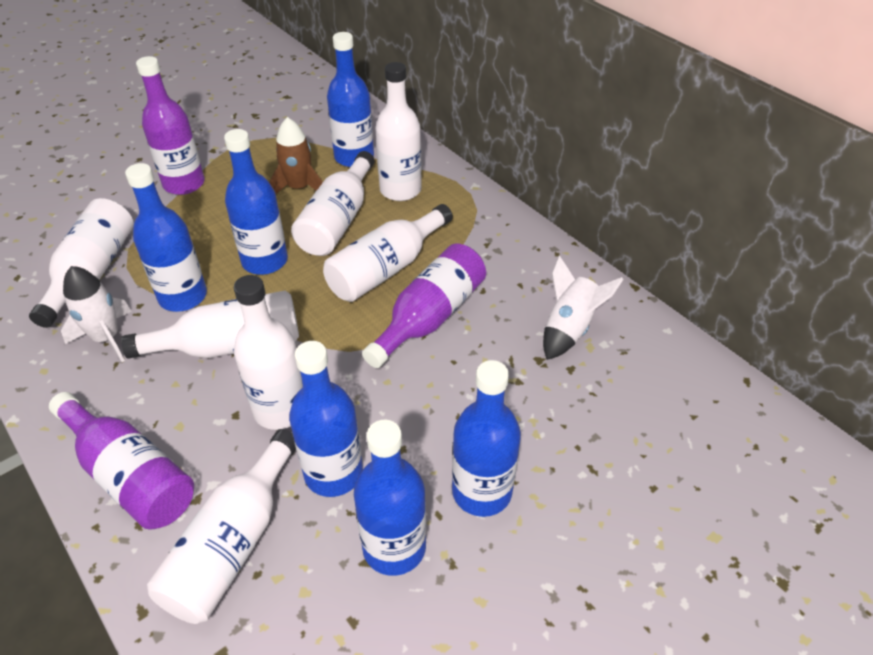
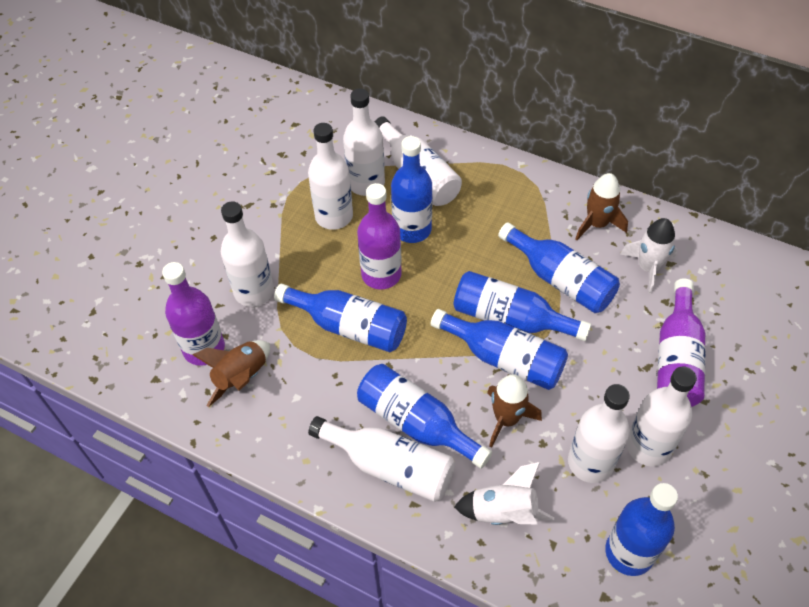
blue bottle: 6 -> 7
brown rocket: 1 -> 3

